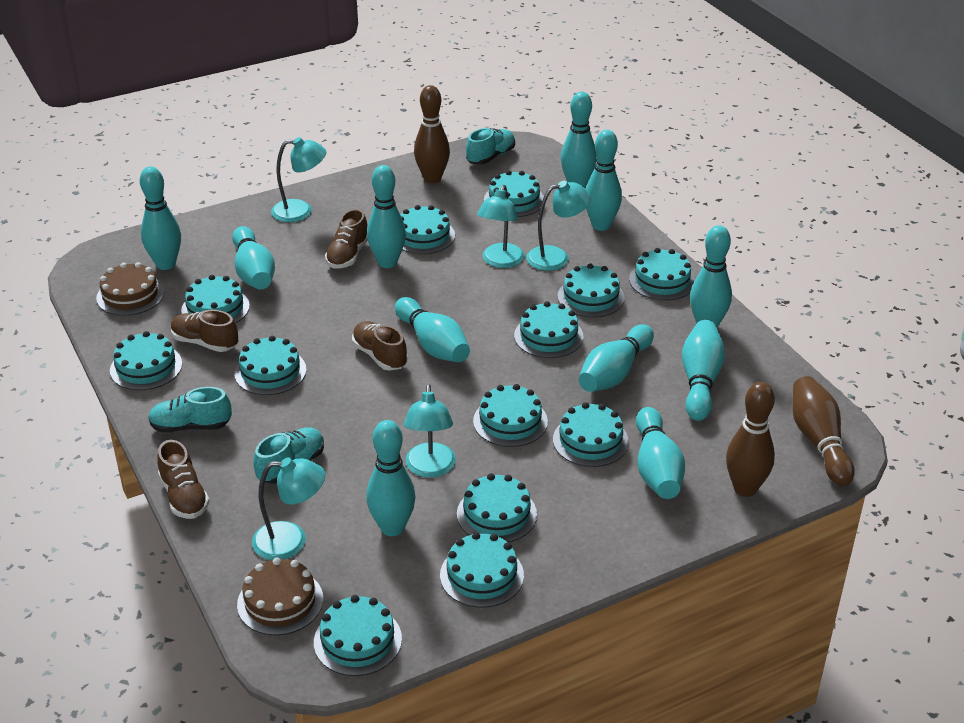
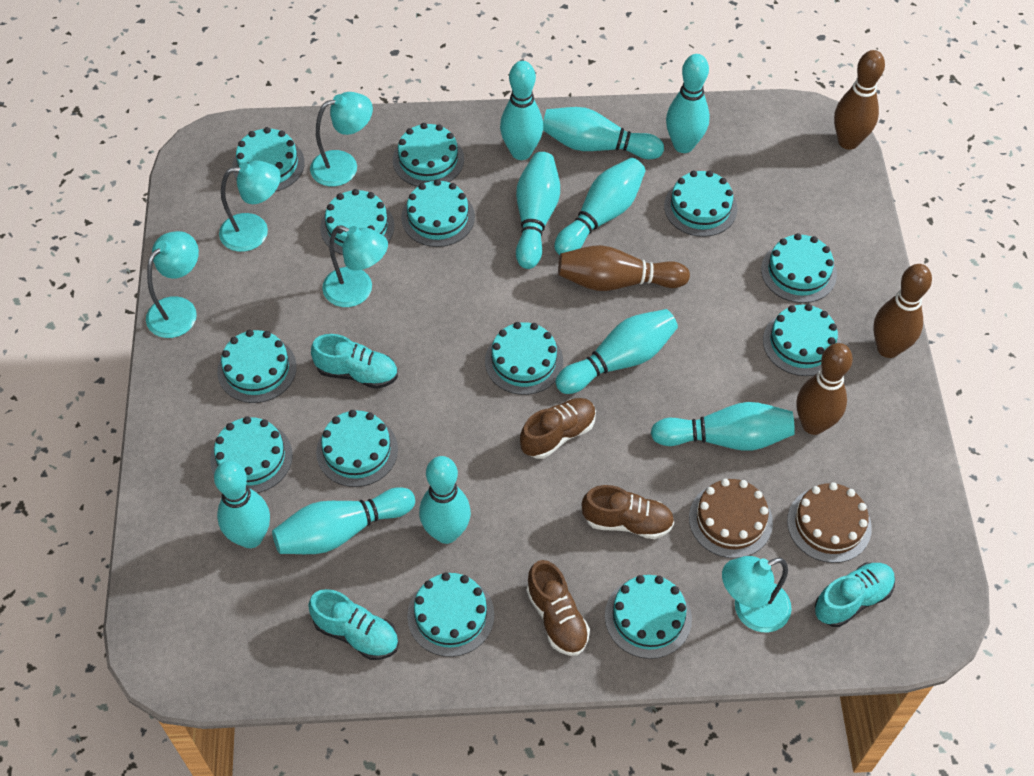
brown bowling pin: 3 -> 4
brown shoe: 4 -> 3
turquoise bowling pin: 11 -> 10

